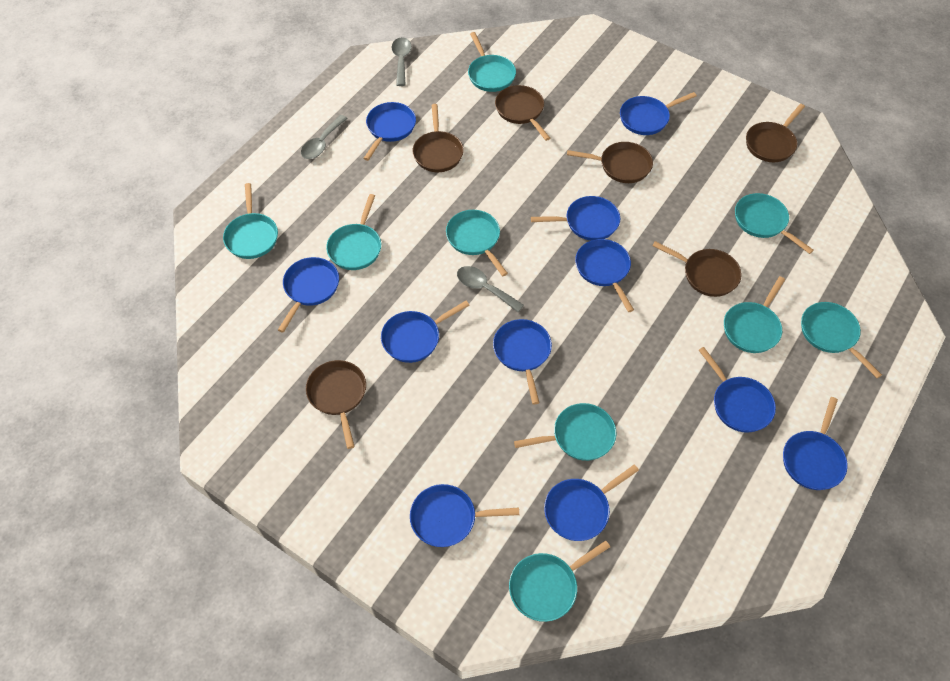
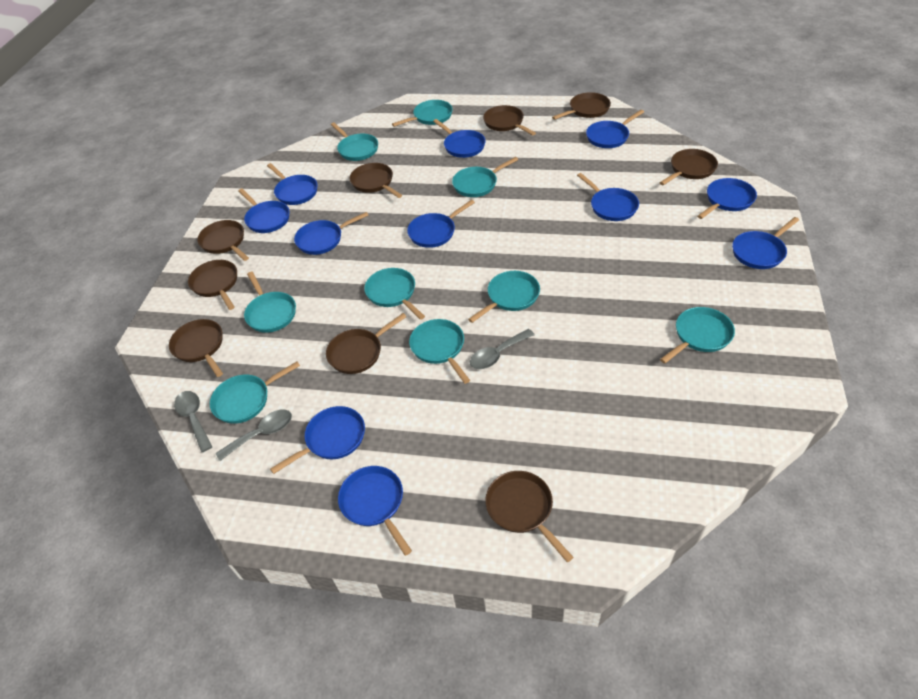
brown pan: 6 -> 9

